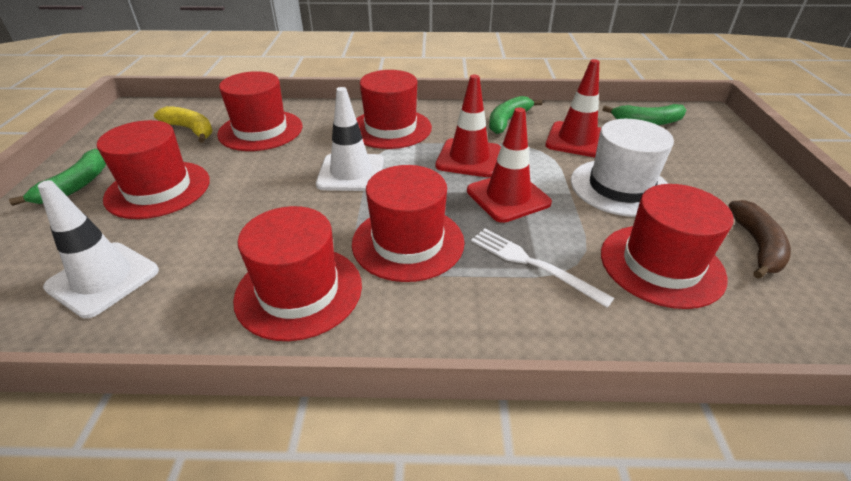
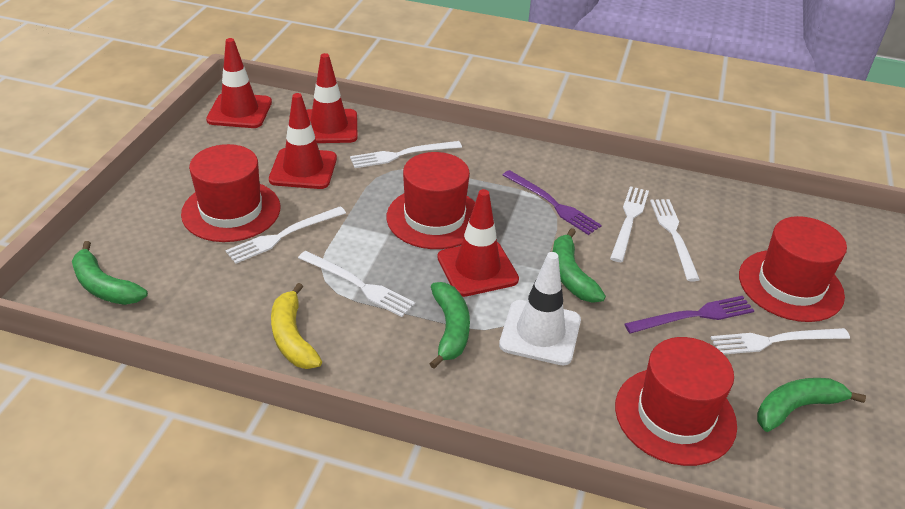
brown banana: 1 -> 0
green banana: 3 -> 4
purple fork: 0 -> 2
red hat: 6 -> 4
red traffic cone: 3 -> 4
white fork: 1 -> 6
white hat: 1 -> 0
white traffic cone: 2 -> 1

